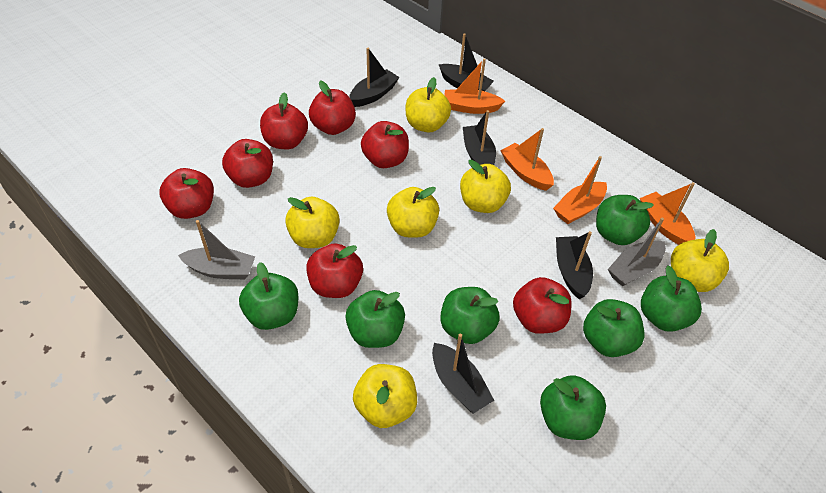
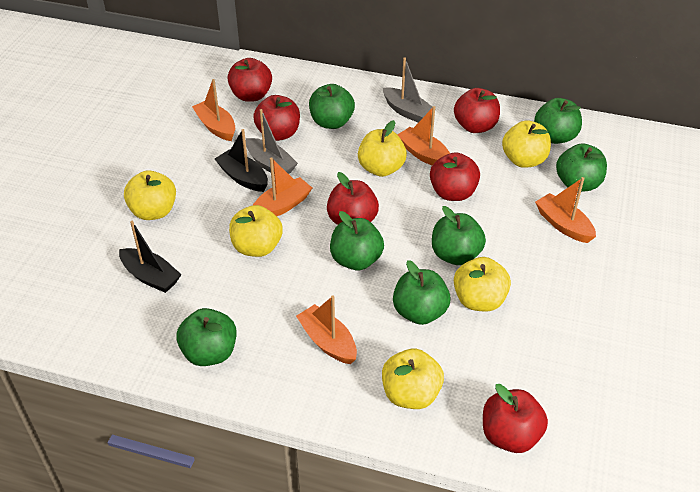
black boat: 5 -> 2
orange boat: 4 -> 5
red apple: 7 -> 6

